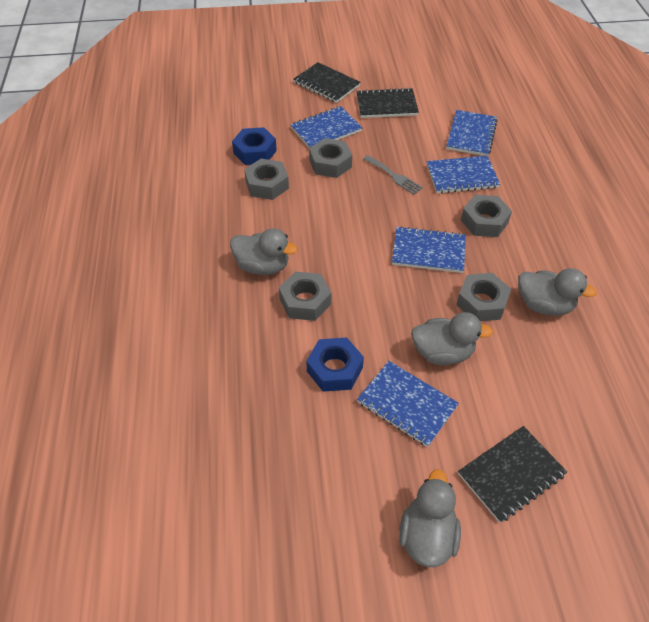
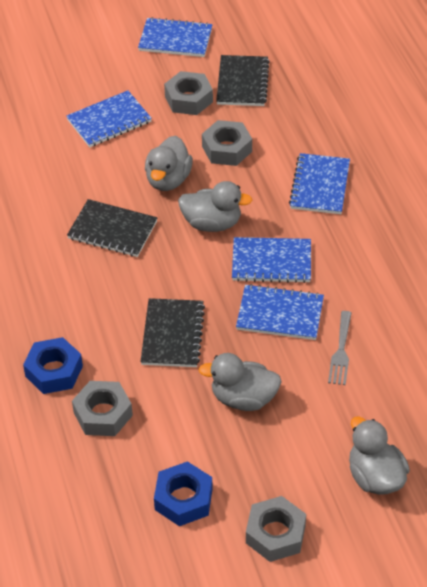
grey nut: 5 -> 4

